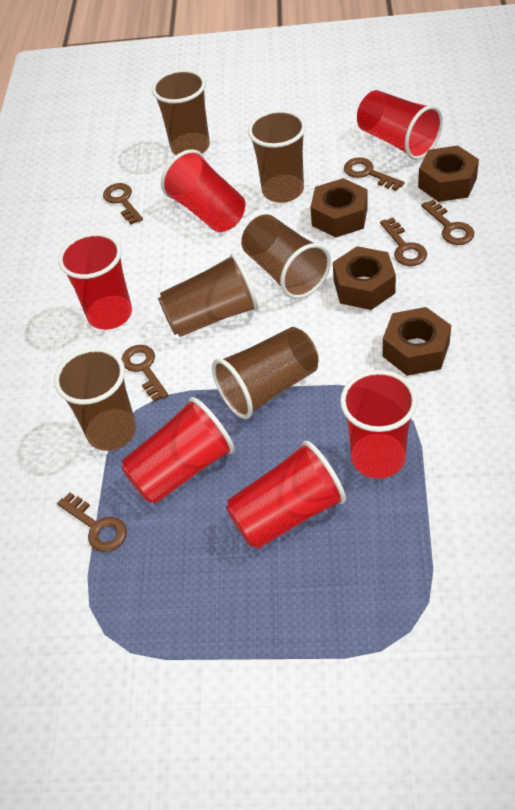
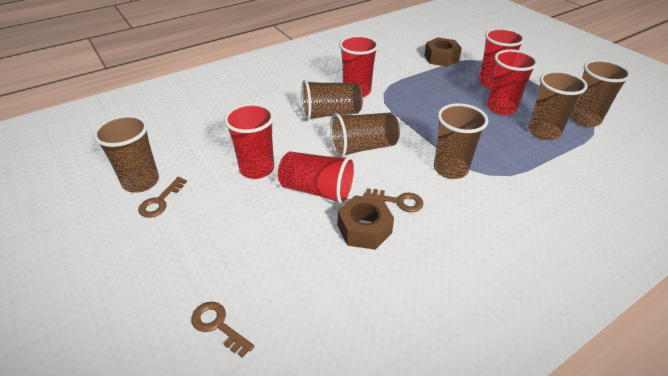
brown key: 6 -> 3
brown nut: 4 -> 2
red cup: 6 -> 5

